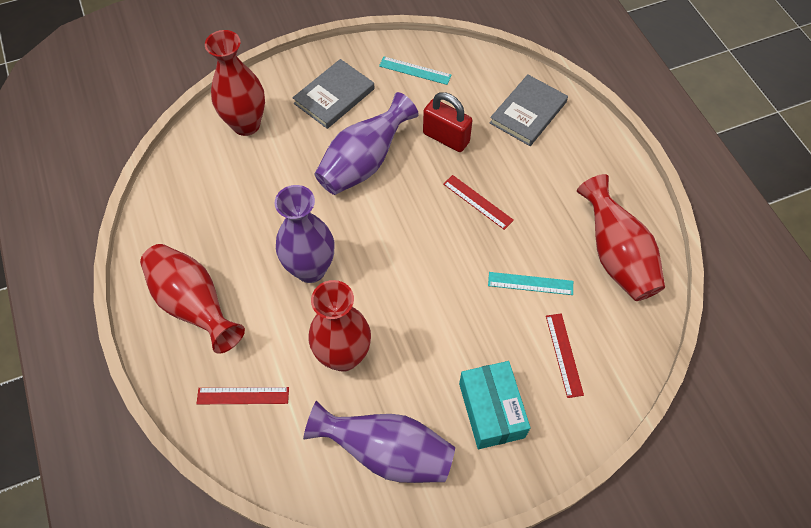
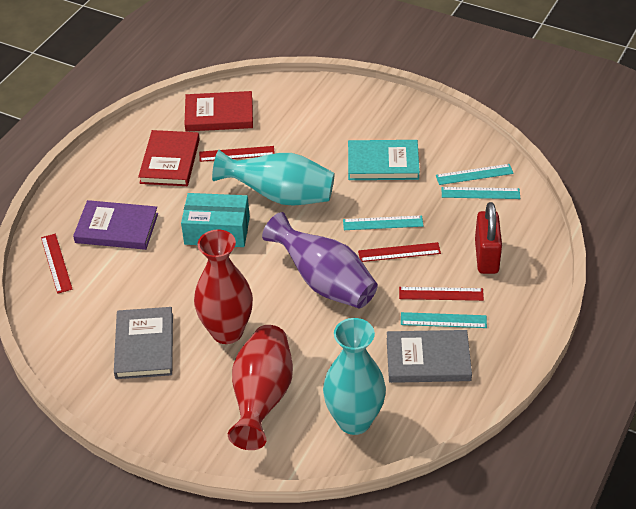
purple book: 0 -> 1
purple vase: 3 -> 1
red book: 0 -> 2
red ruler: 3 -> 4
red vase: 4 -> 2
turquoise book: 0 -> 1
turquoise ruler: 2 -> 4
turquoise vase: 0 -> 2

